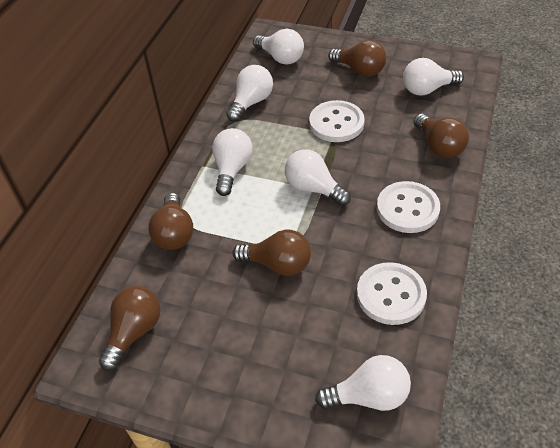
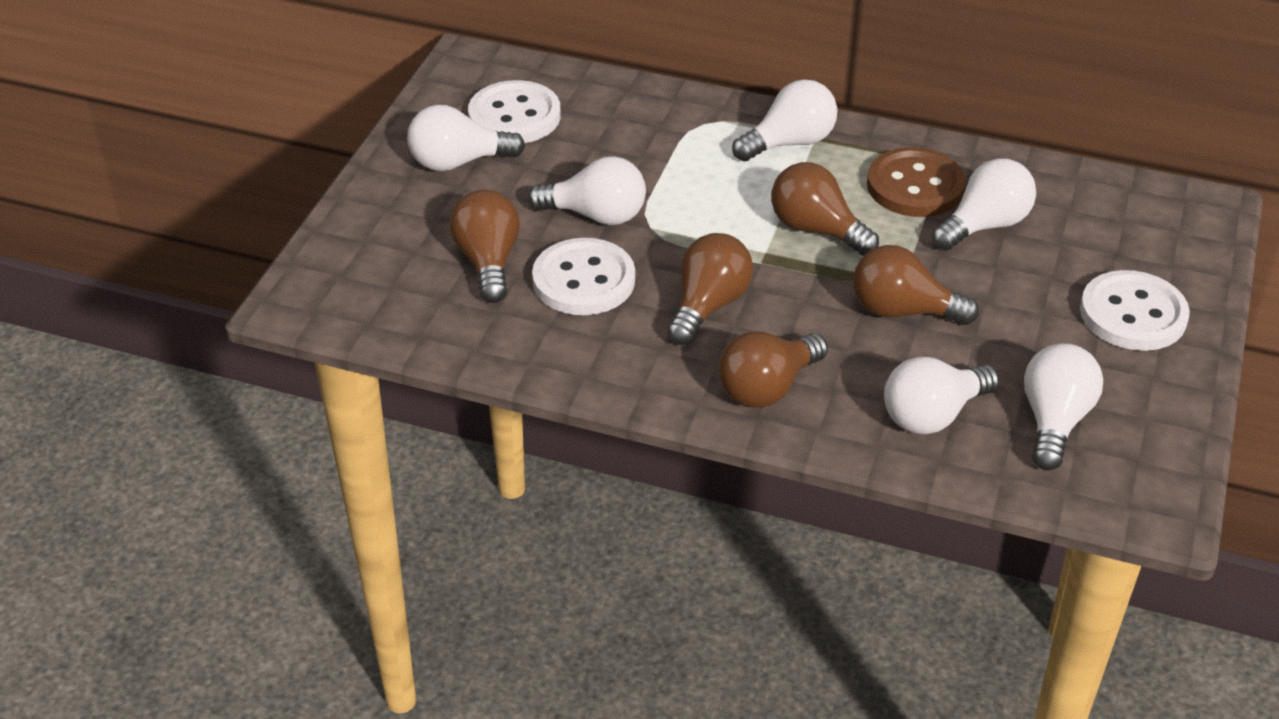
brown button: 0 -> 1

